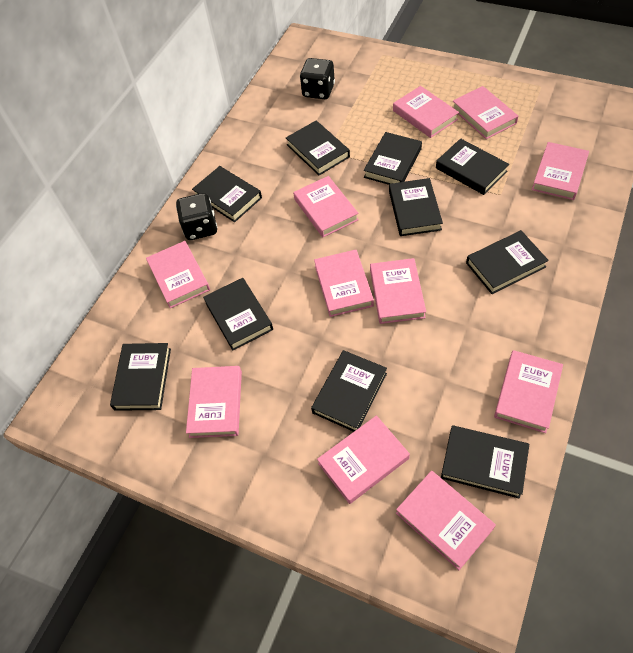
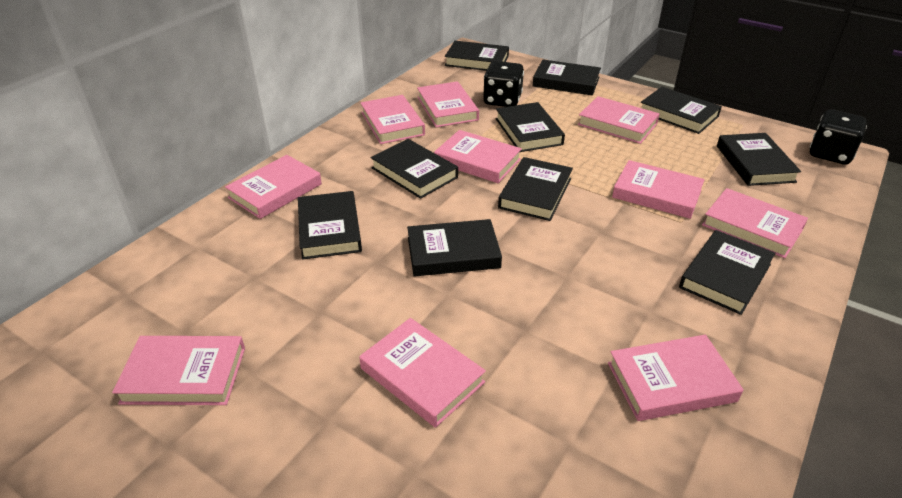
pink book: 11 -> 10

